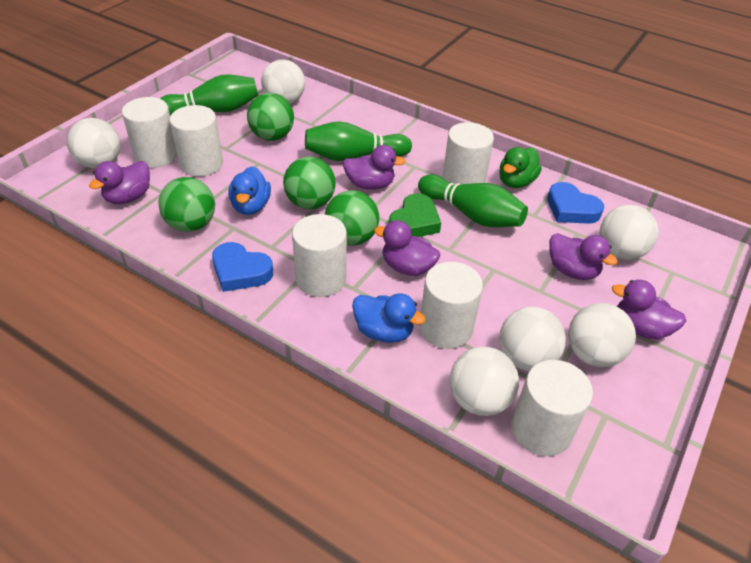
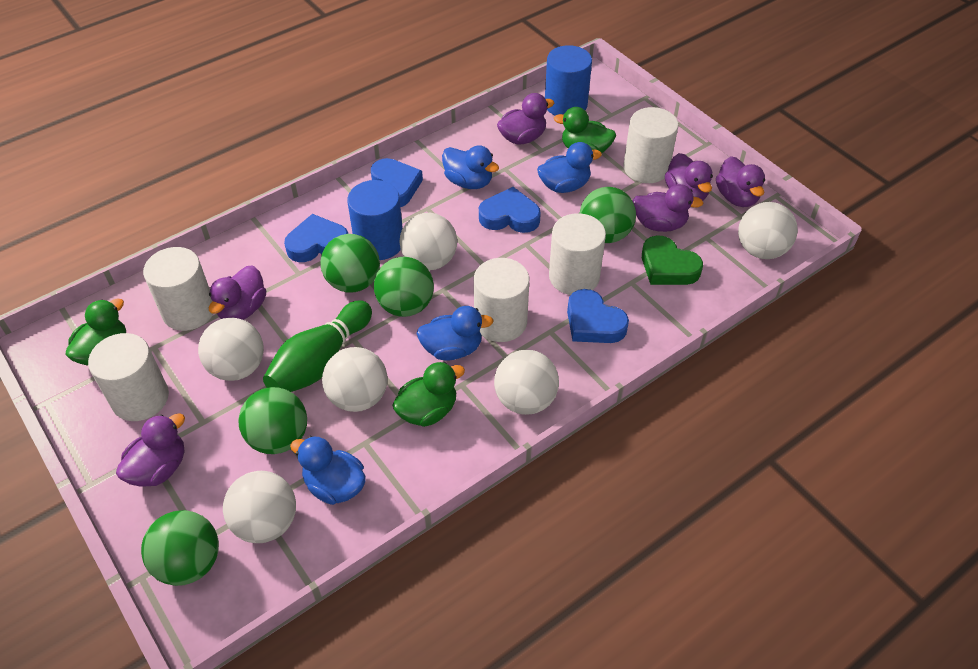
blue cylinder: 0 -> 2
blue duck: 2 -> 4
blue heart: 2 -> 4
green ball: 4 -> 5
green bowling pin: 3 -> 1
green duck: 1 -> 3
purple duck: 5 -> 6
white cylinder: 6 -> 5

